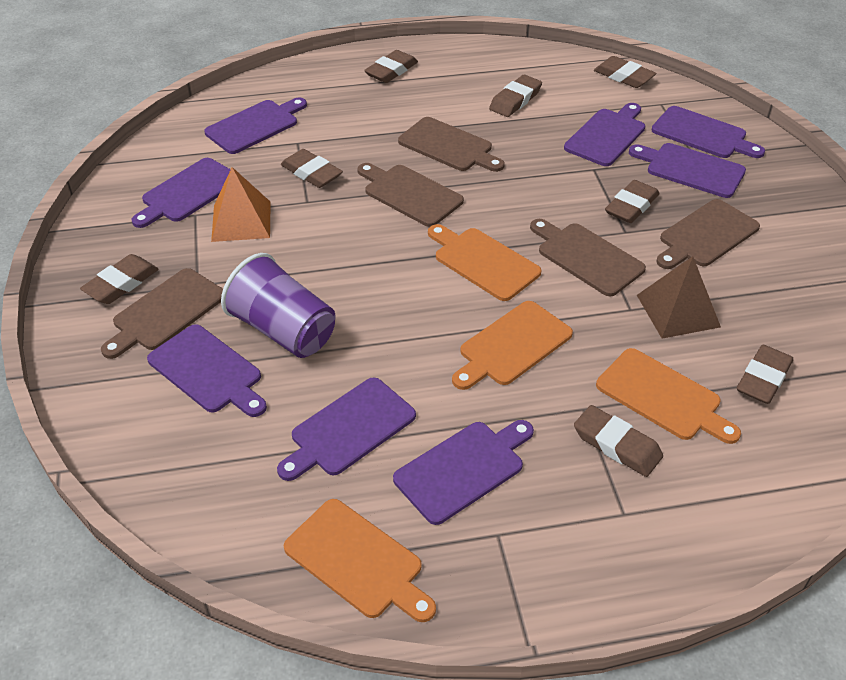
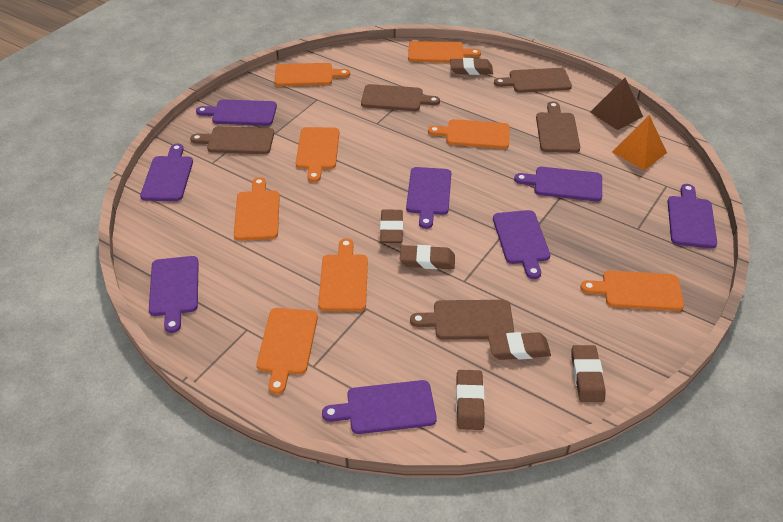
brown eraser: 8 -> 6
orange cutting board: 4 -> 8
purple cup: 1 -> 0

